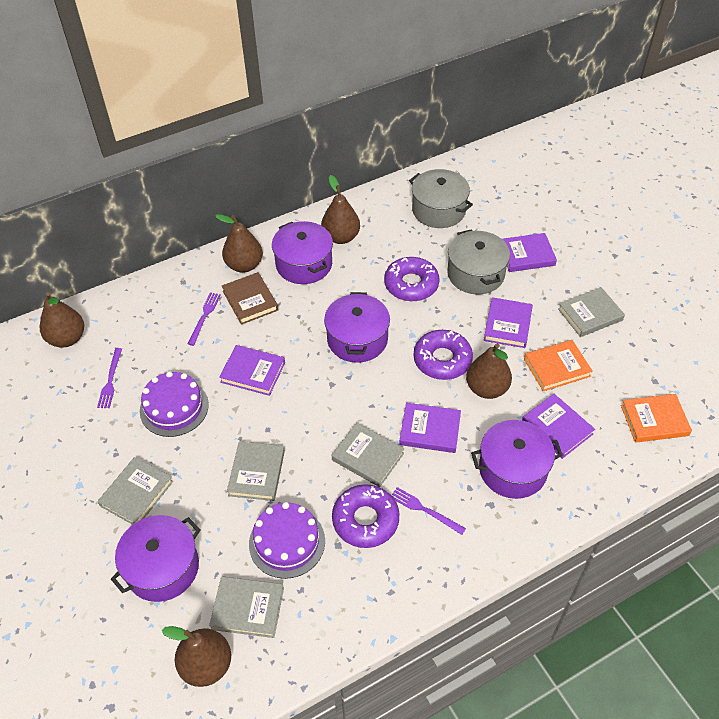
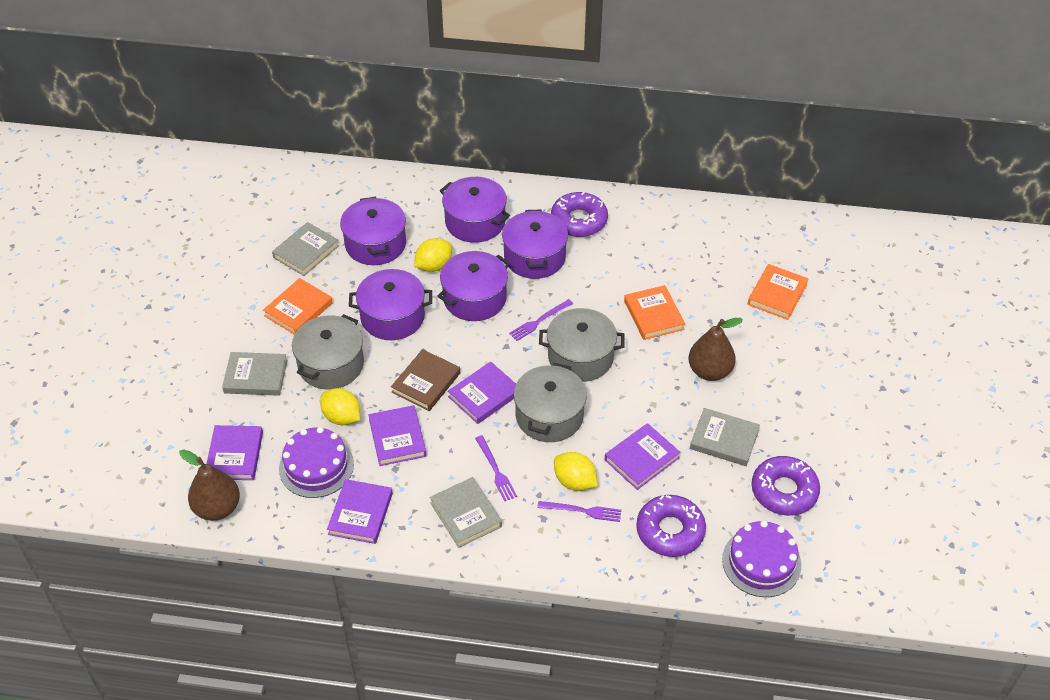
brown pear: 5 -> 2
grey book: 5 -> 4
grey pot: 2 -> 3
orange book: 2 -> 3
purple pot: 4 -> 5
yellow lemon: 0 -> 3

